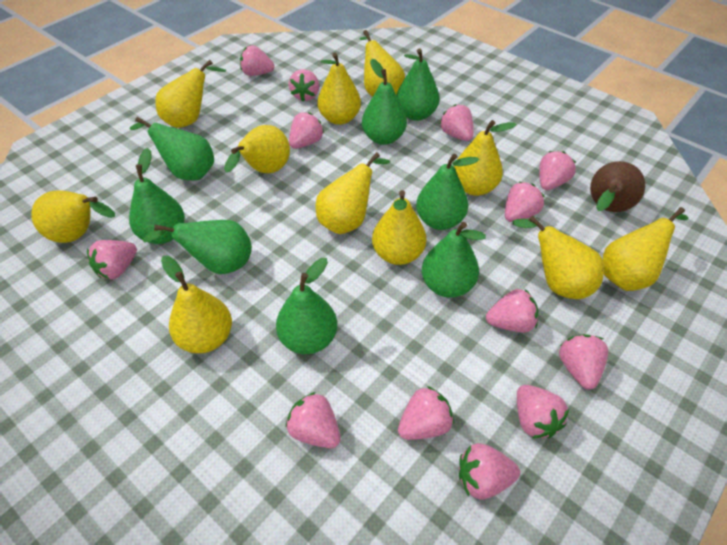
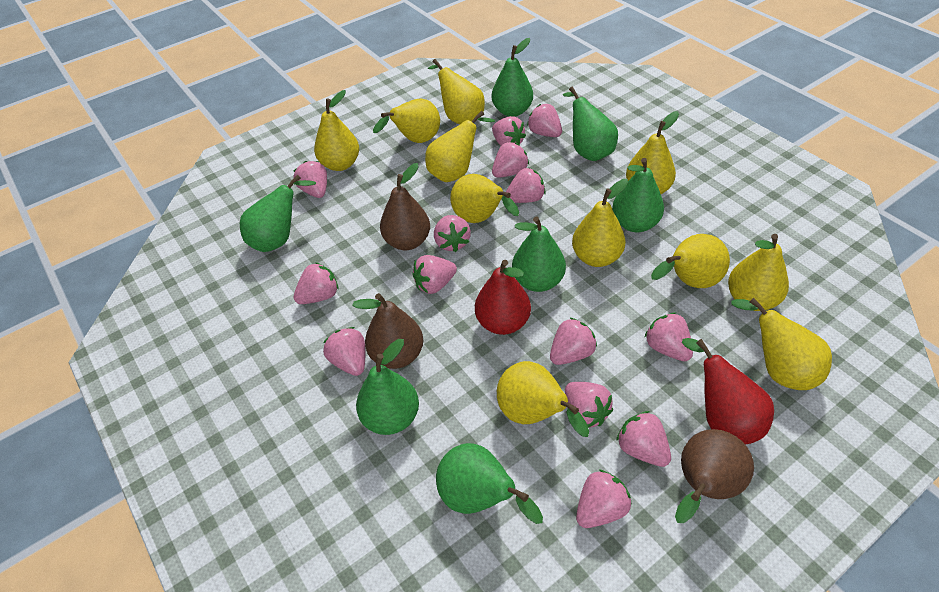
brown pear: 1 -> 3
green pear: 8 -> 7
pink strawberry: 13 -> 14
red pear: 0 -> 2

